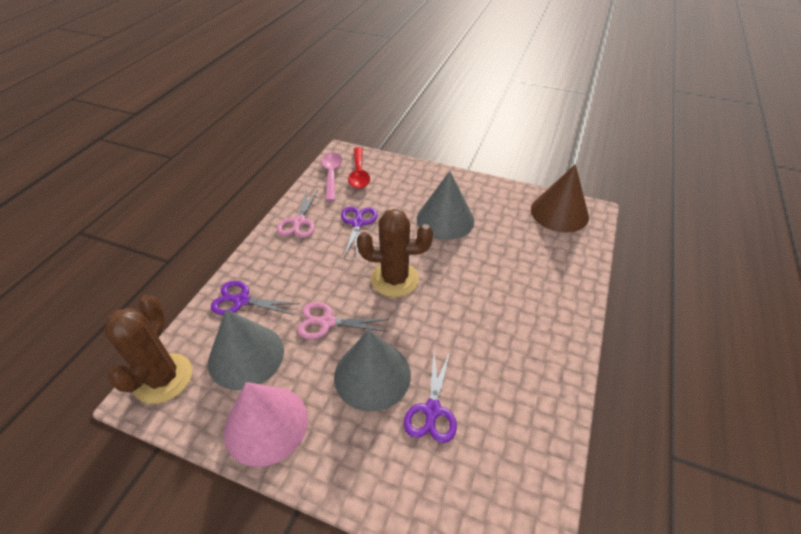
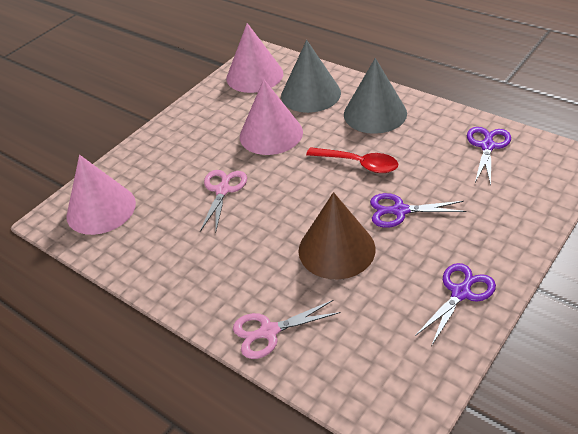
brown cactus: 2 -> 0
grey cone: 3 -> 2
pink cone: 1 -> 3
pink spoon: 1 -> 0

